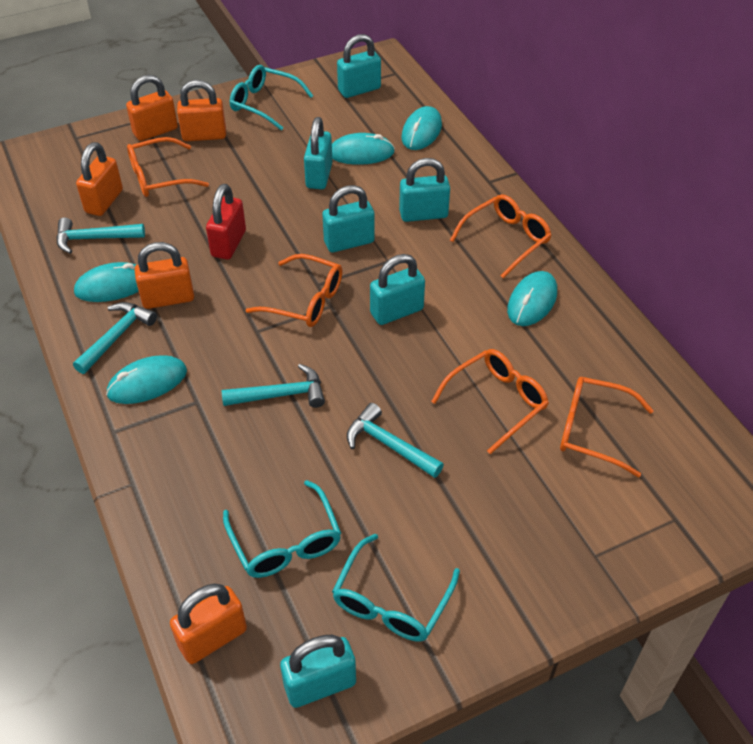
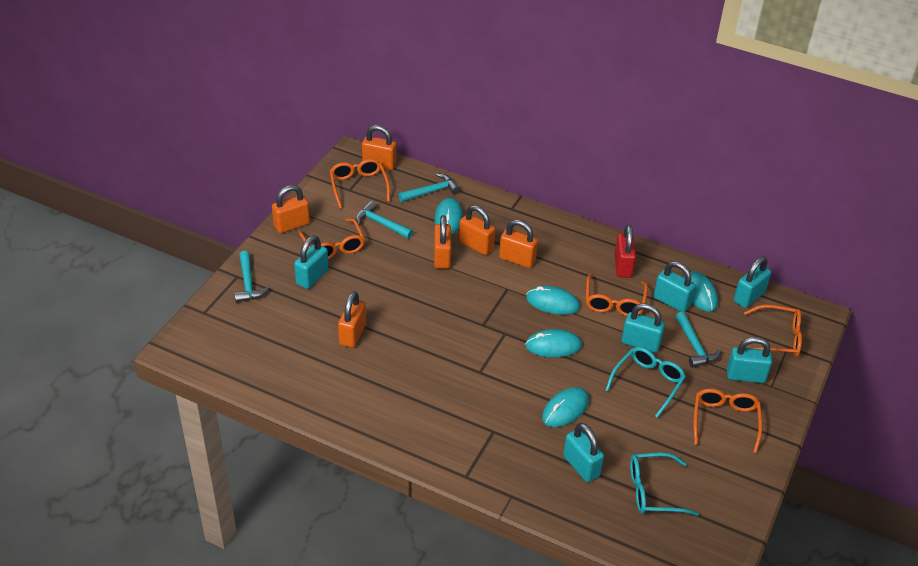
orange padlock: 5 -> 6
turquoise glasses: 3 -> 2

